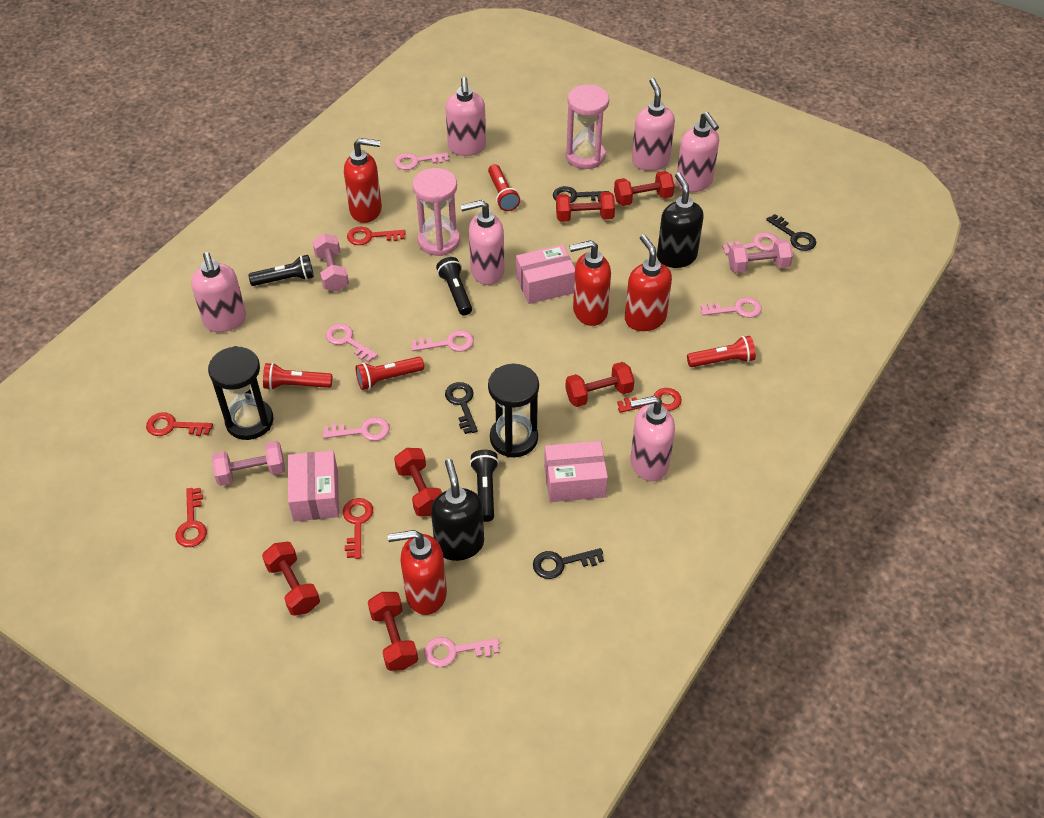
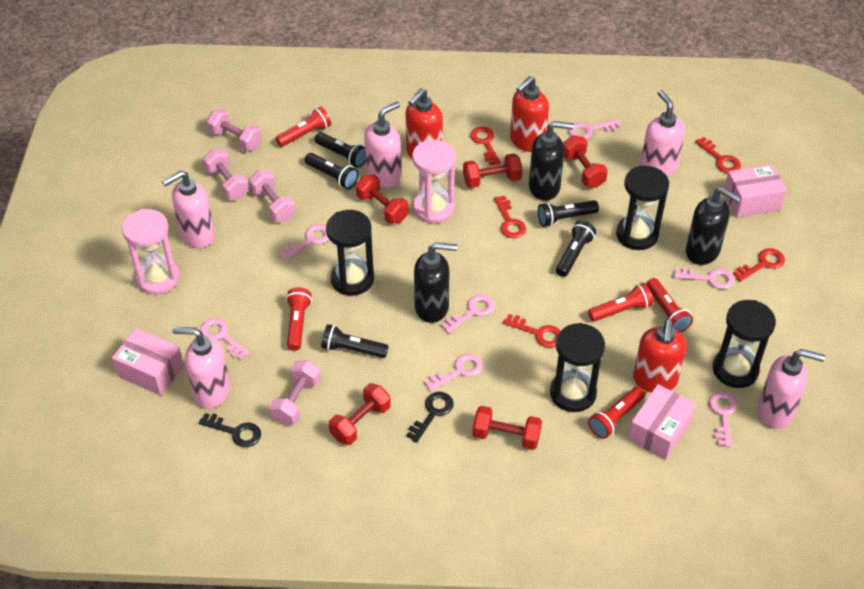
black flashlight: 3 -> 5
black hourglass: 2 -> 4
black key: 4 -> 2
black soap dispenser: 2 -> 3
pink dumbbell: 3 -> 4
pink soap dispenser: 6 -> 5
red dumbbell: 6 -> 5
red flashlight: 4 -> 5
red soap dispenser: 4 -> 3

